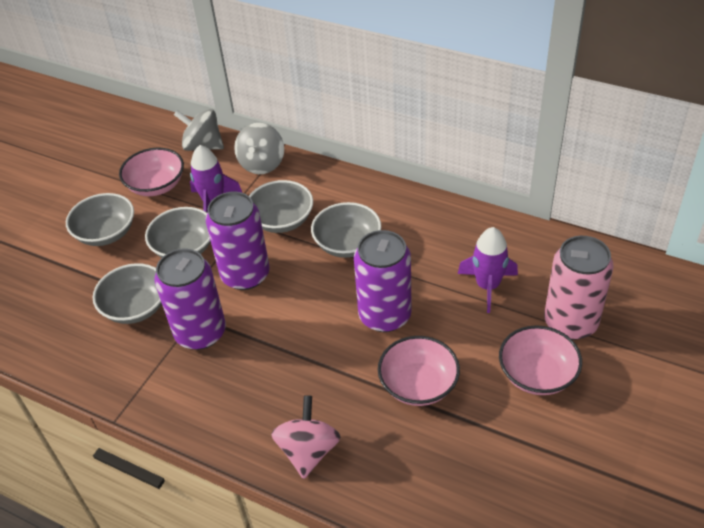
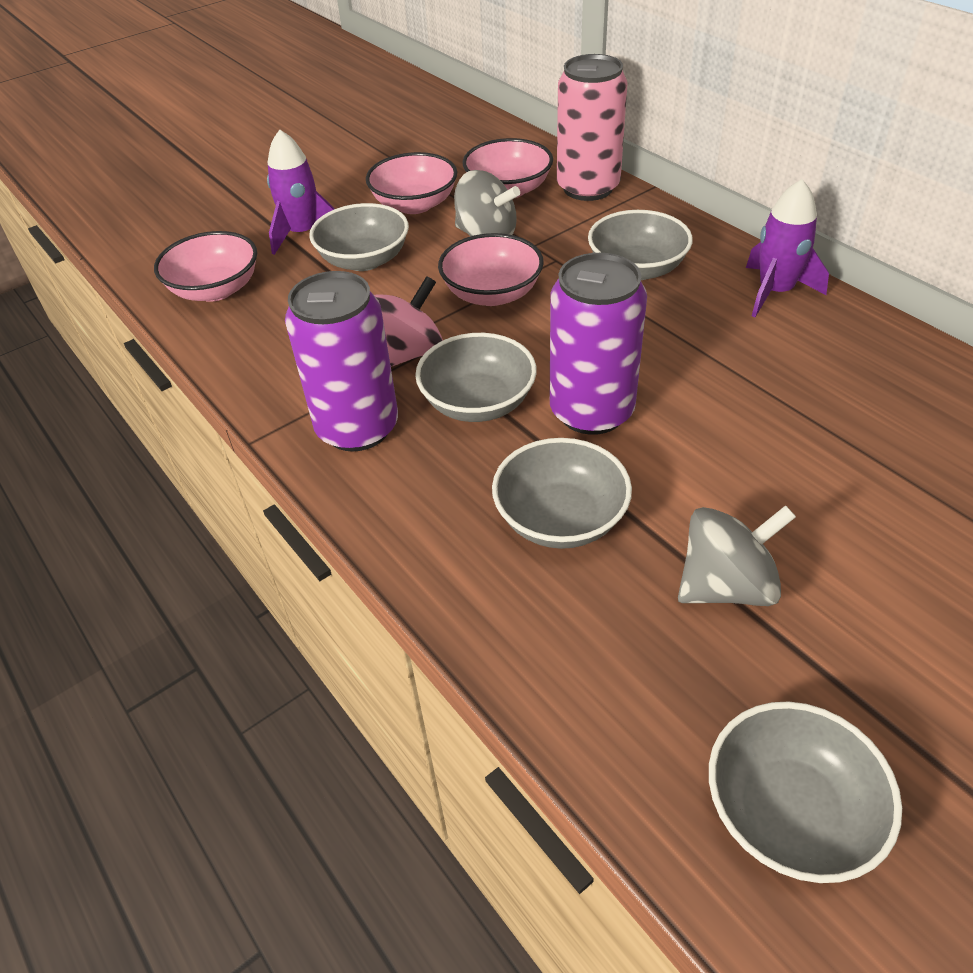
pink bowl: 3 -> 4
purple can: 3 -> 2

